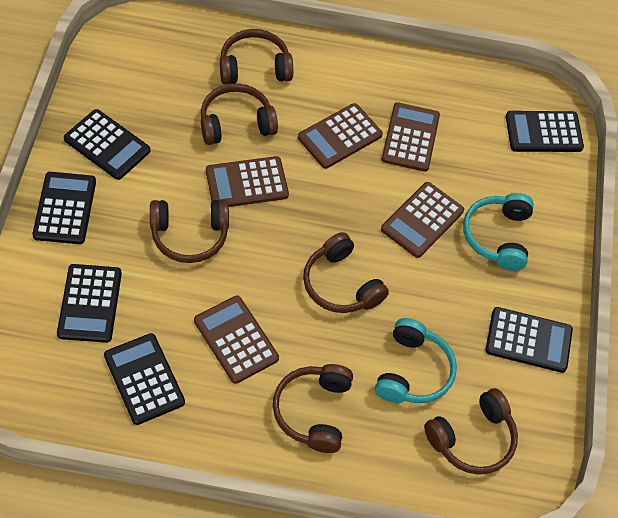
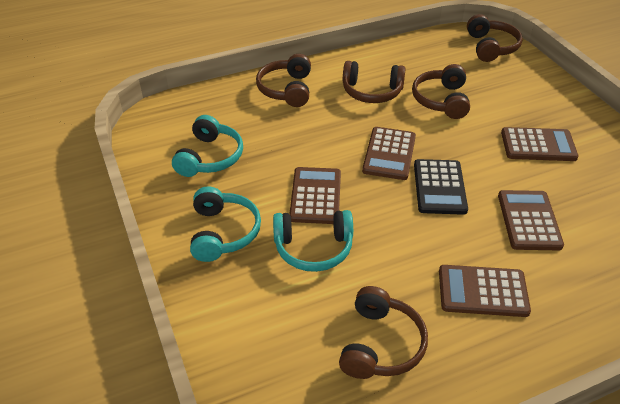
black calculator: 6 -> 1
brown headphones: 6 -> 5
turquoise headphones: 2 -> 3

